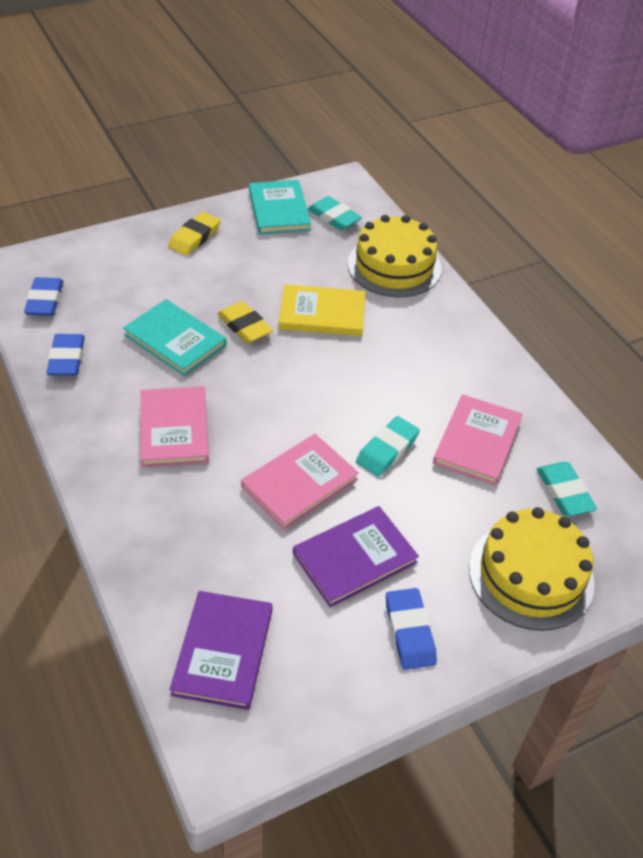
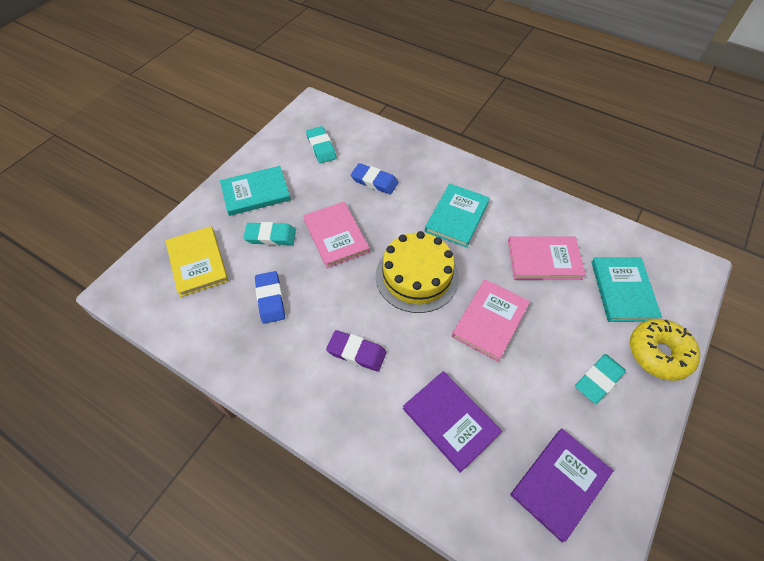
blue eraser: 3 -> 2
purple eraser: 0 -> 1
turquoise book: 2 -> 3
yellow cake: 2 -> 1
yellow donut: 0 -> 1
yellow eraser: 2 -> 0

